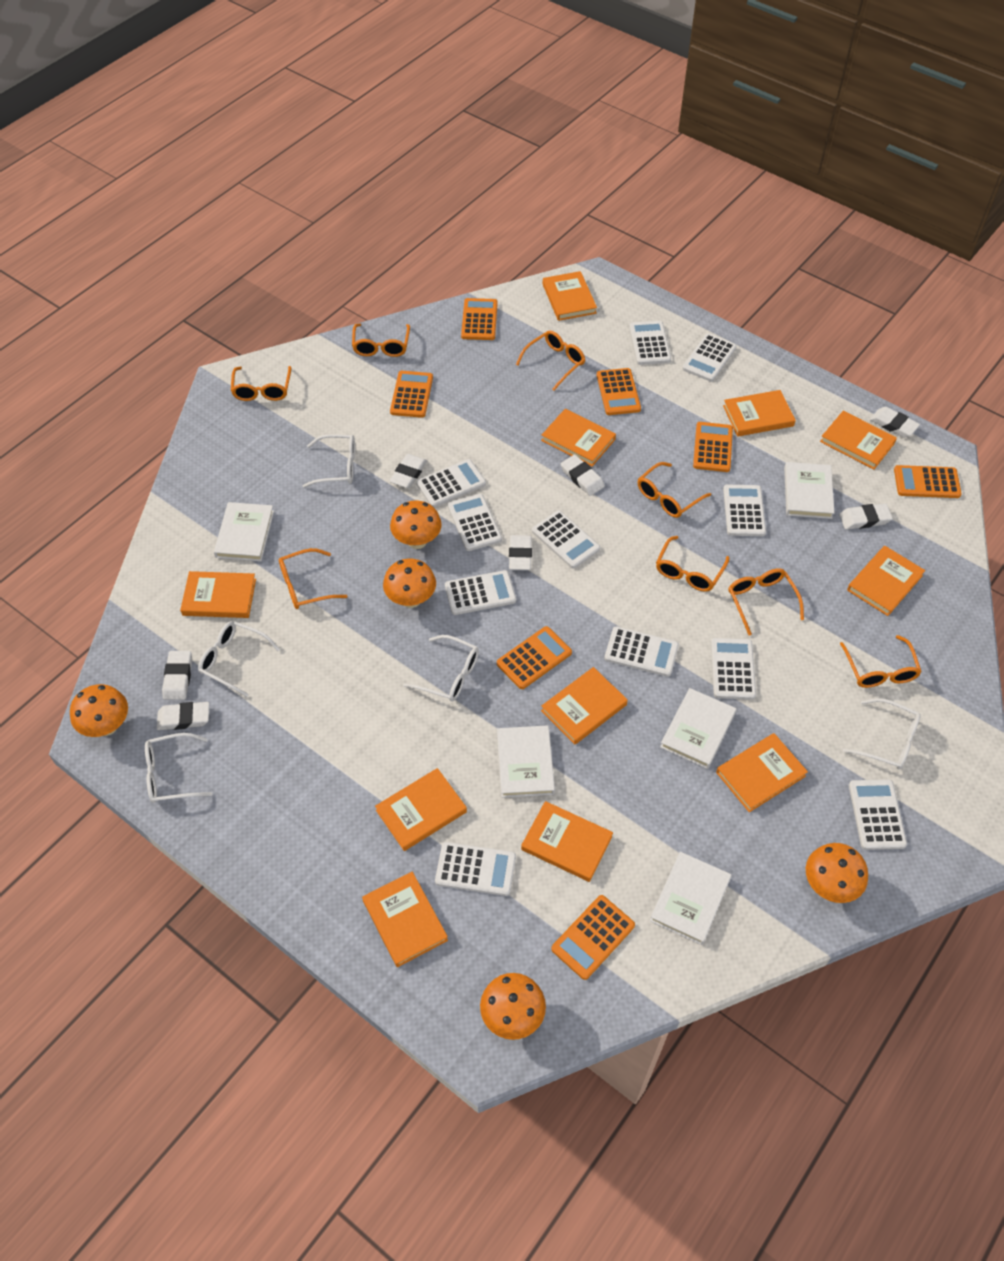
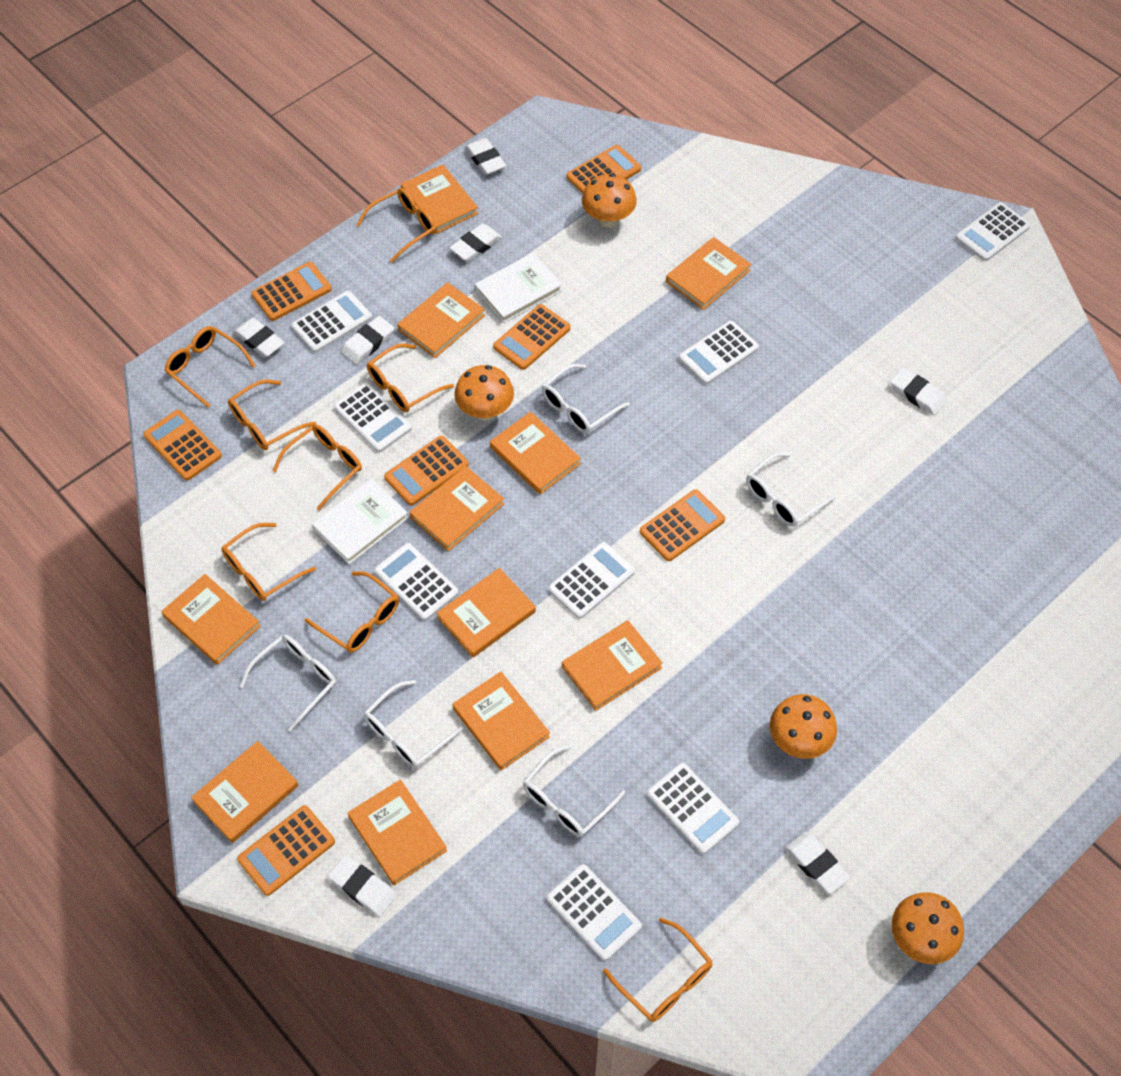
orange mushroom: 5 -> 4
white book: 5 -> 2
white calculator: 11 -> 8

